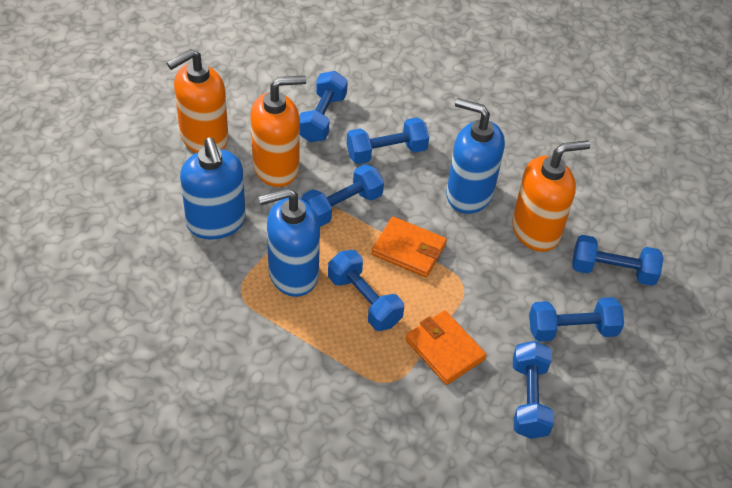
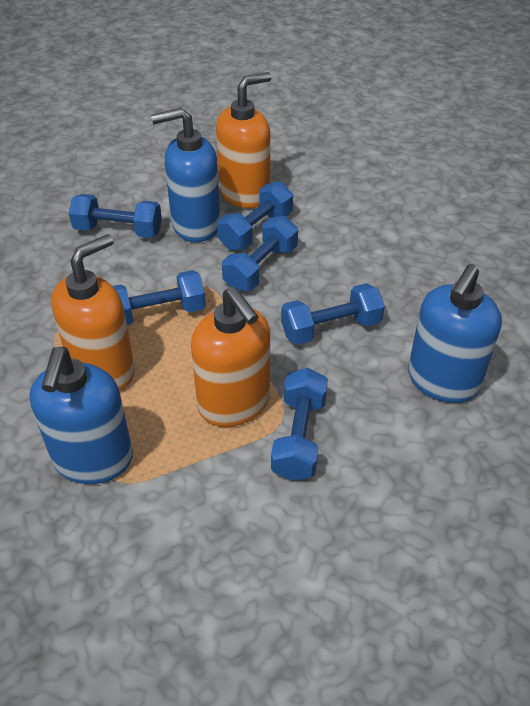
blue dumbbell: 7 -> 6
orange wallet: 2 -> 0

